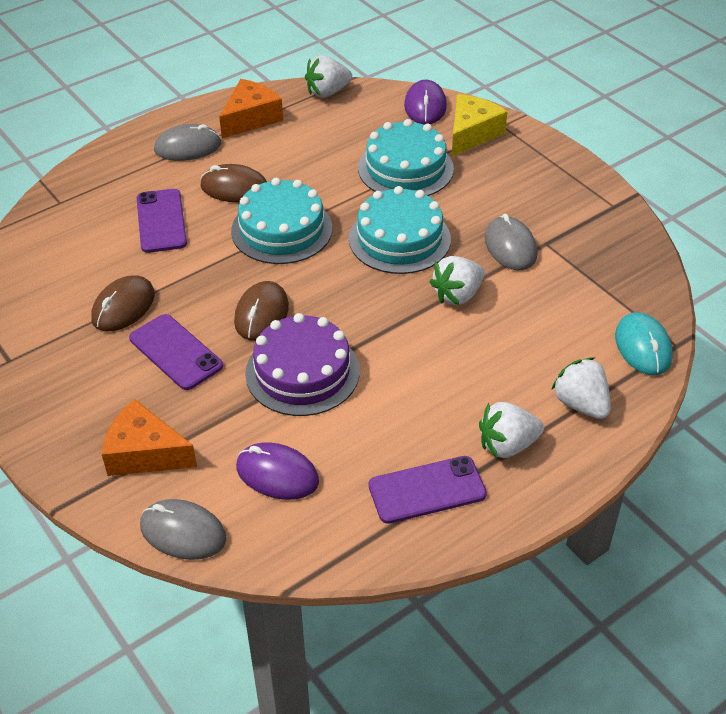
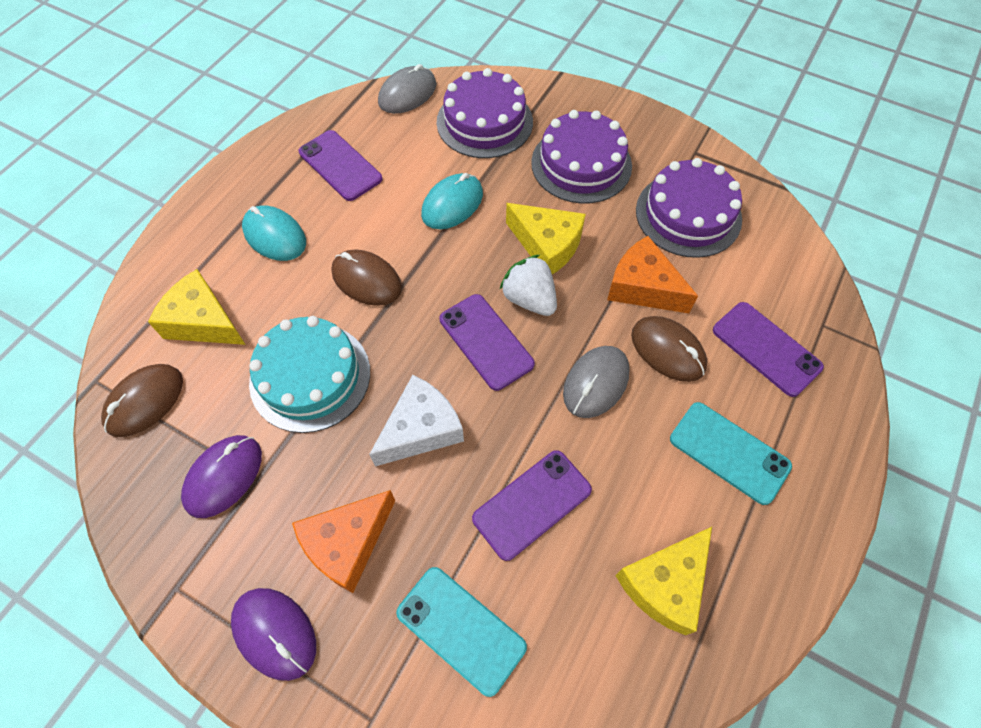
grey mouse: 3 -> 2
purple cake: 1 -> 3
purple phone: 3 -> 4
turquoise cake: 3 -> 1
turquoise mouse: 1 -> 2
turquoise phone: 0 -> 2
white cheese: 0 -> 1
white strawberry: 4 -> 1
yellow cheese: 1 -> 3

